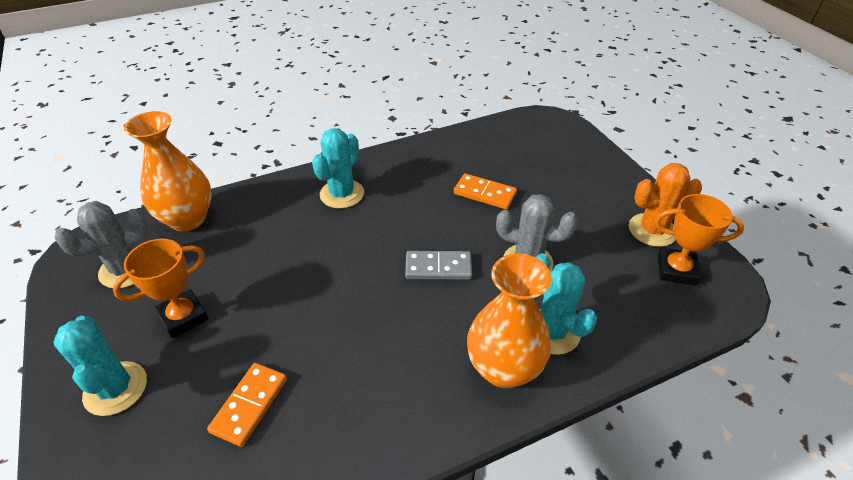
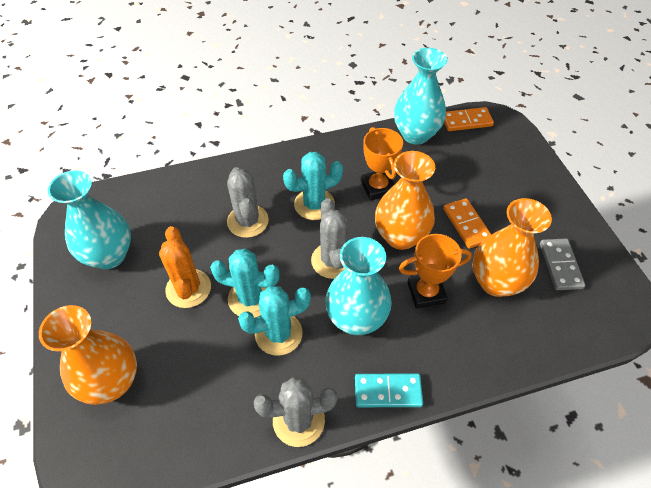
grey cactus: 2 -> 3
orange vase: 2 -> 3
turquoise domino: 0 -> 1
turquoise vase: 0 -> 3

